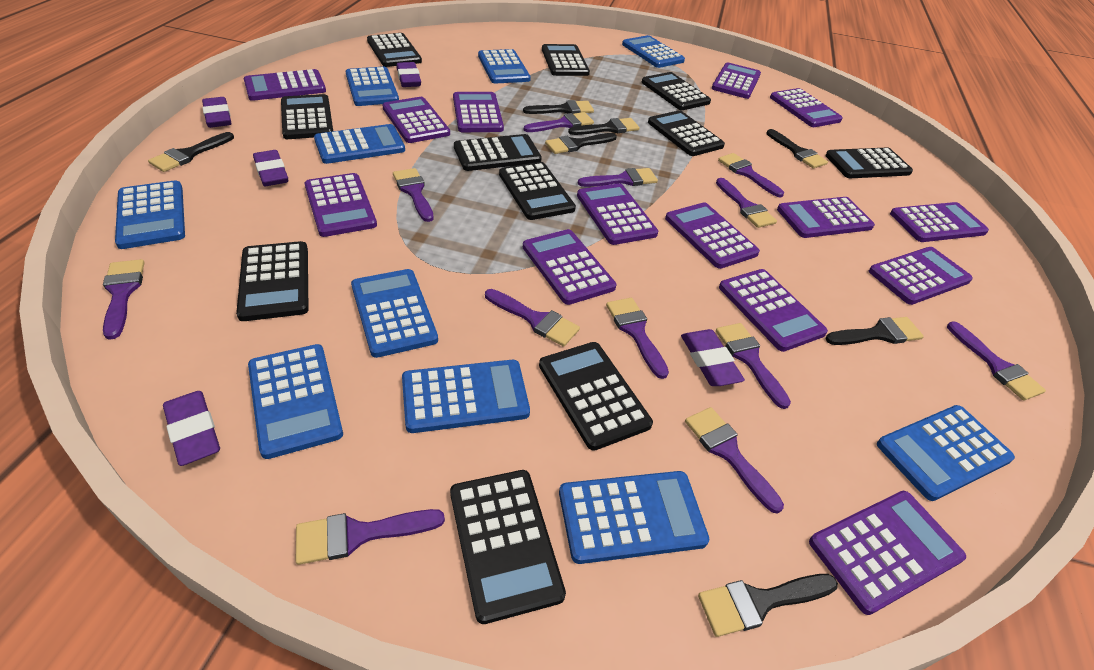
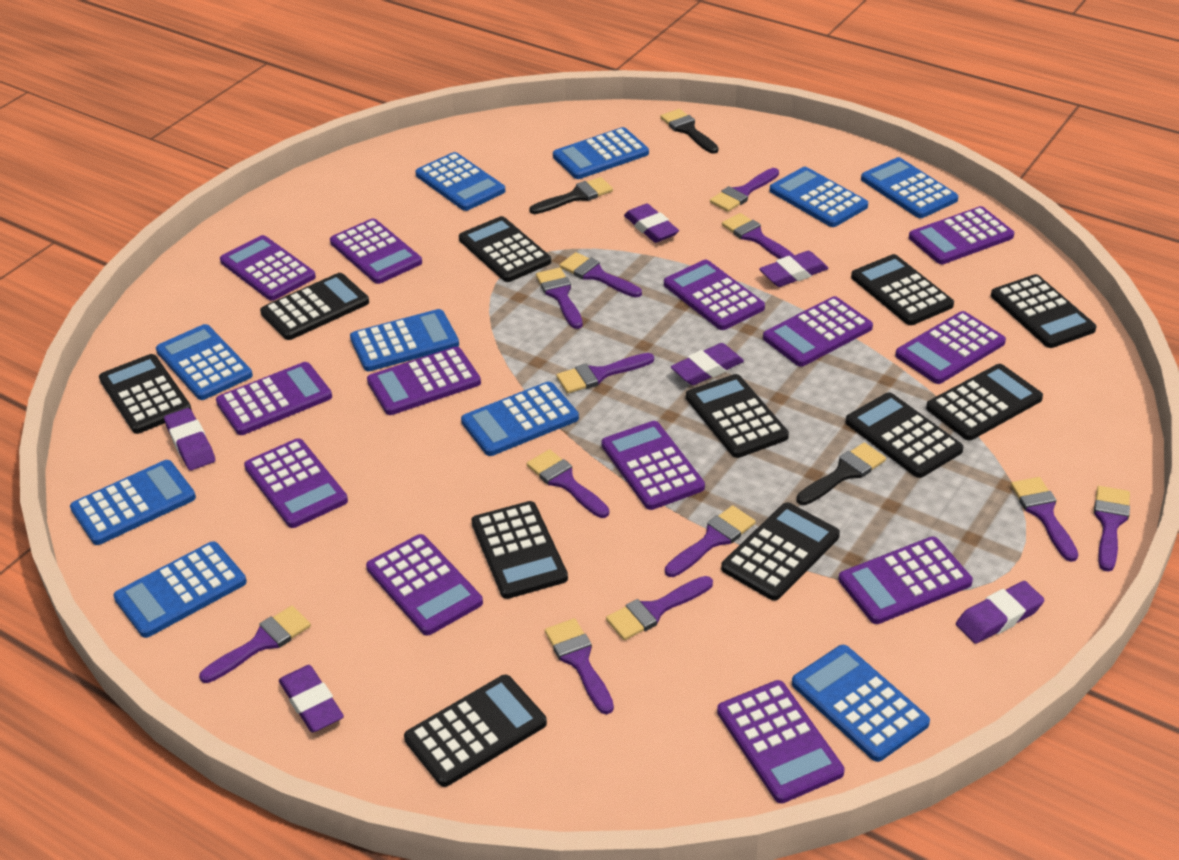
black brush: 7 -> 3
purple calculator: 14 -> 13
purple eraser: 5 -> 6

